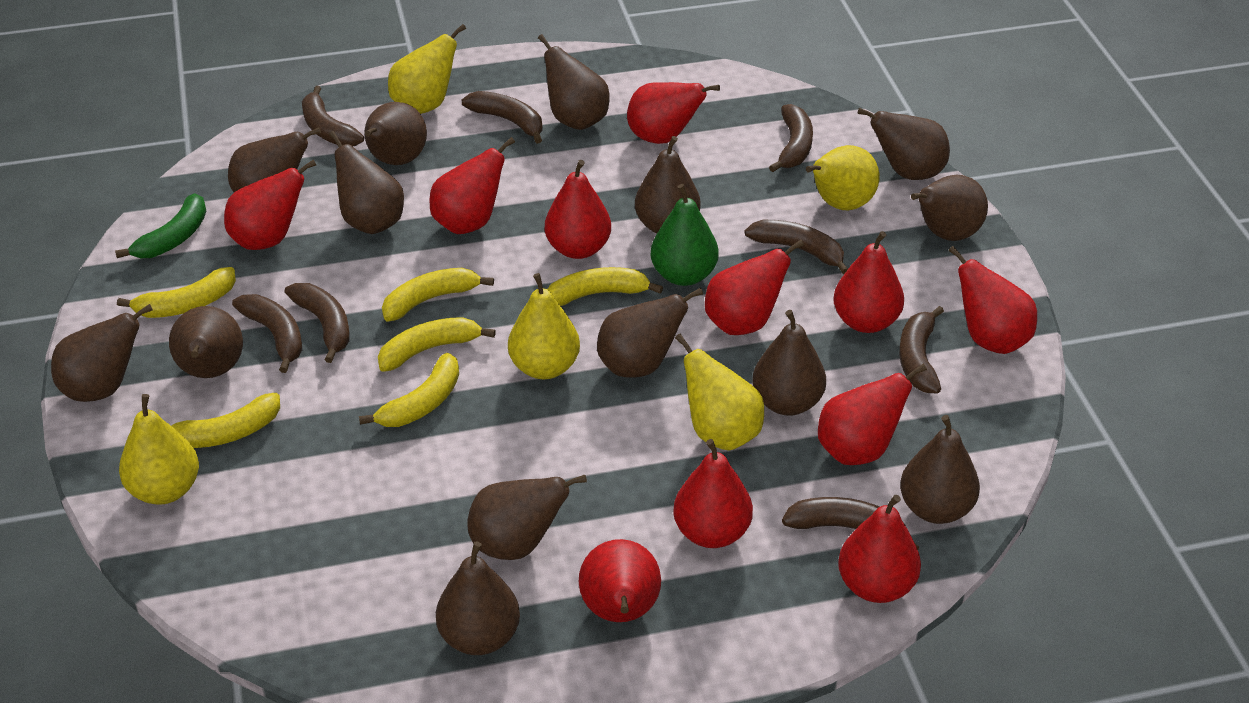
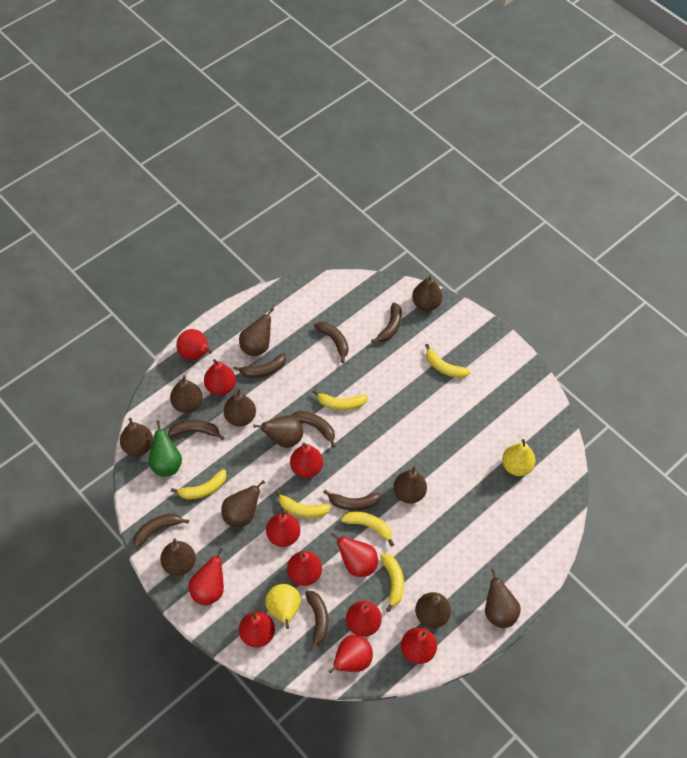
brown pear: 14 -> 11
green banana: 1 -> 0
yellow pear: 5 -> 2

